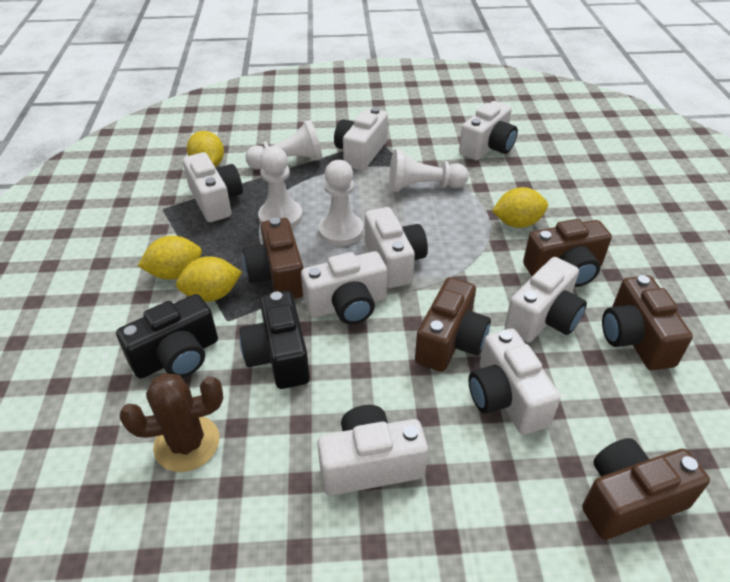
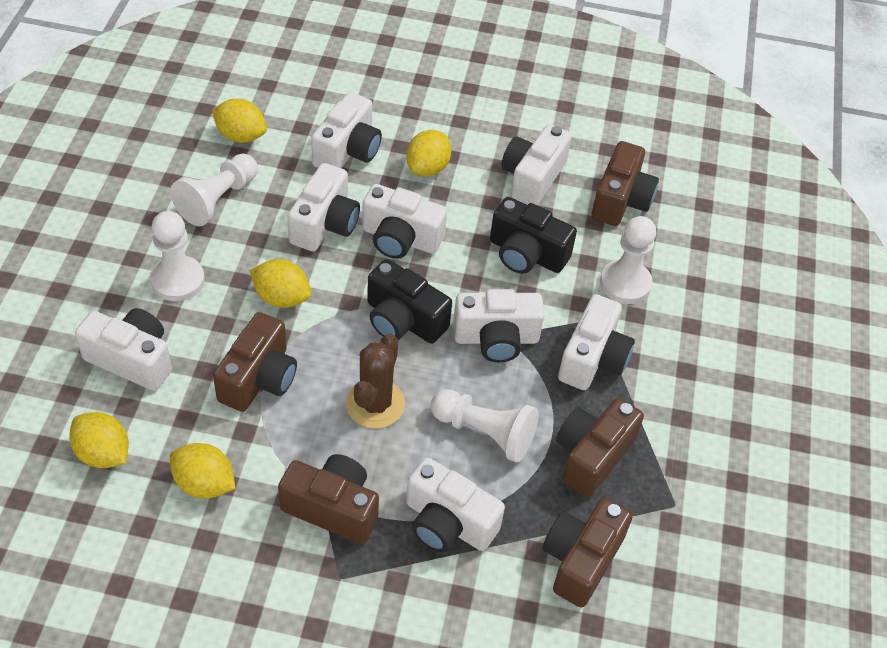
yellow lemon: 4 -> 5

